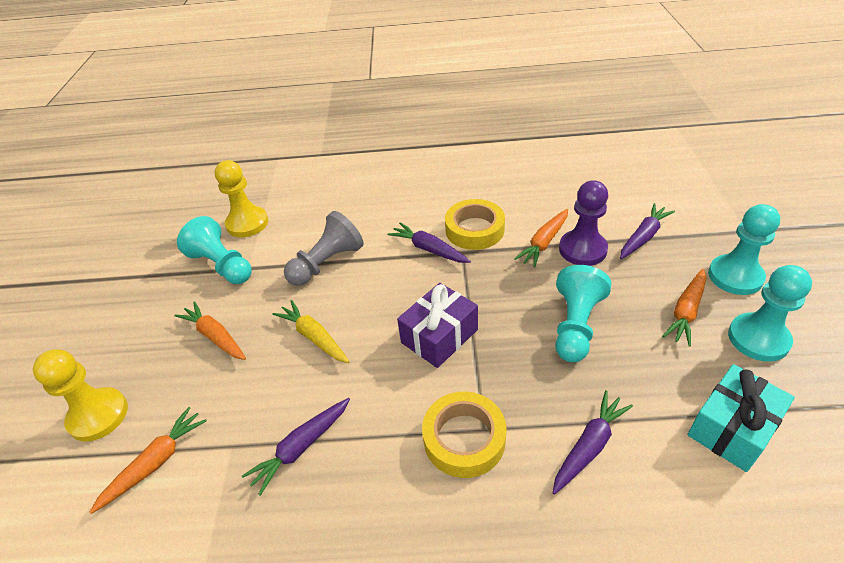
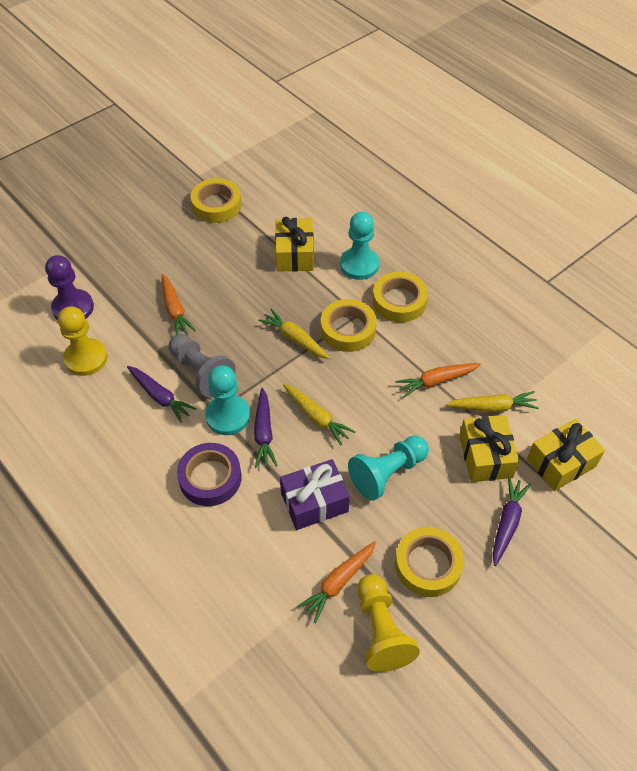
orange carrot: 4 -> 3
purple carrot: 4 -> 3
purple tape: 0 -> 1
turquoise gift: 1 -> 0
turquoise pawn: 4 -> 3
yellow carrot: 1 -> 3
yellow gift: 0 -> 3
yellow tape: 2 -> 4

